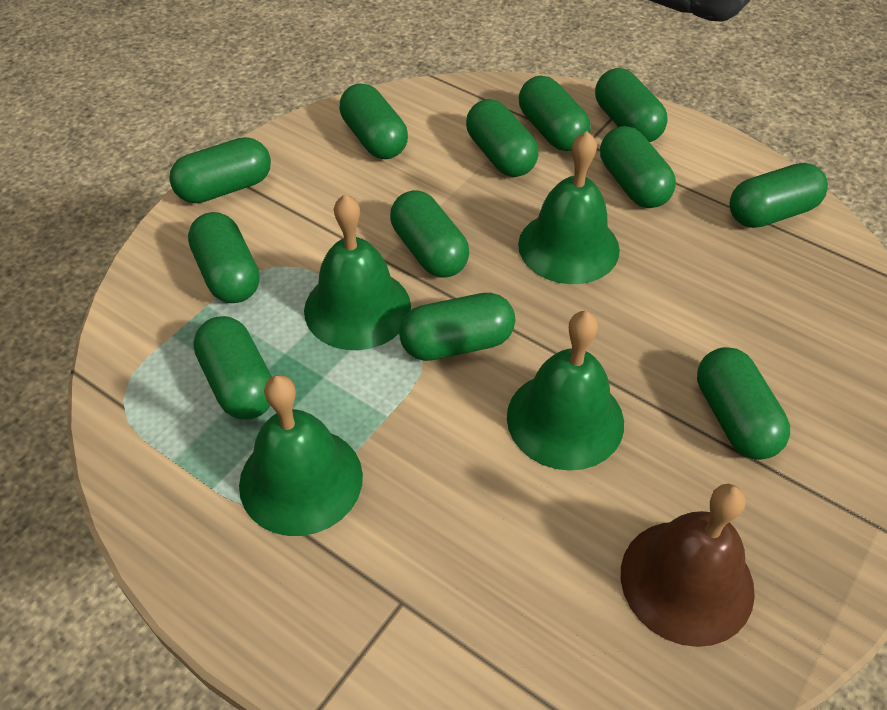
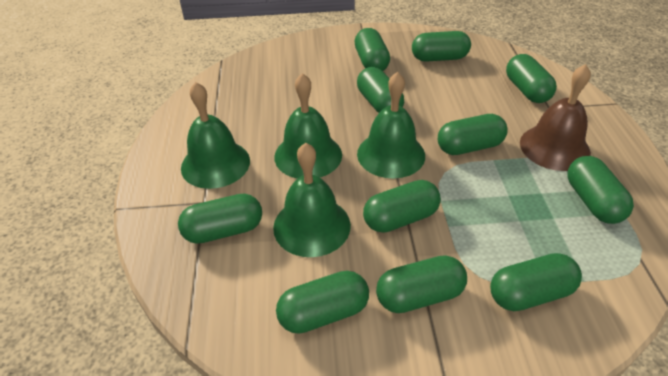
green capsule: 12 -> 11

